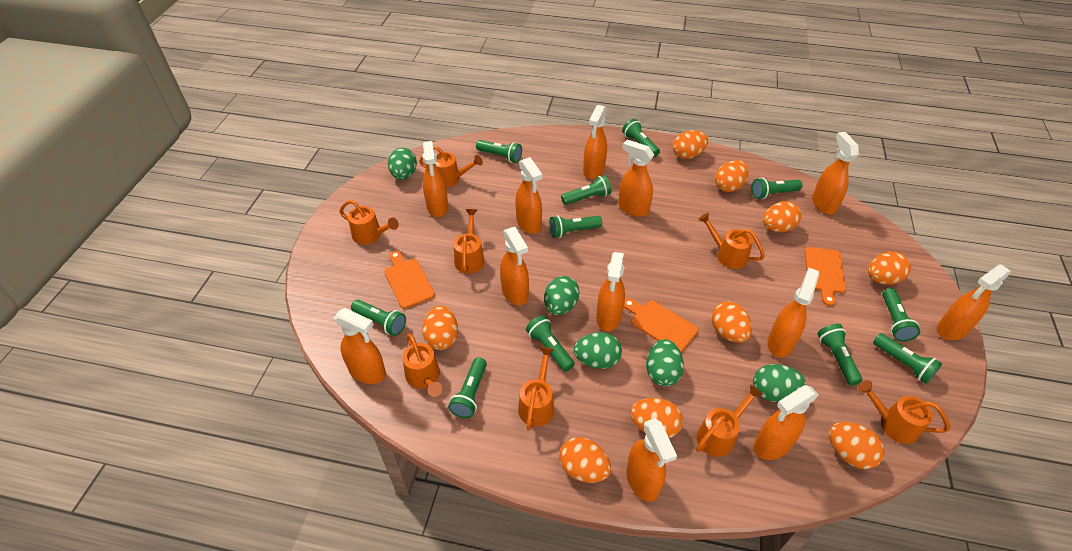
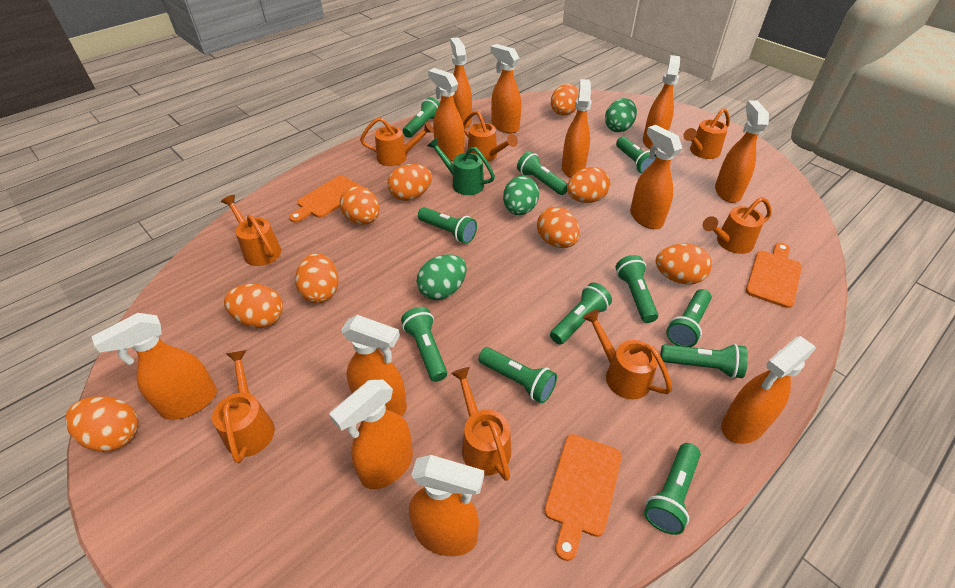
green egg: 5 -> 3
green watering can: 0 -> 1

